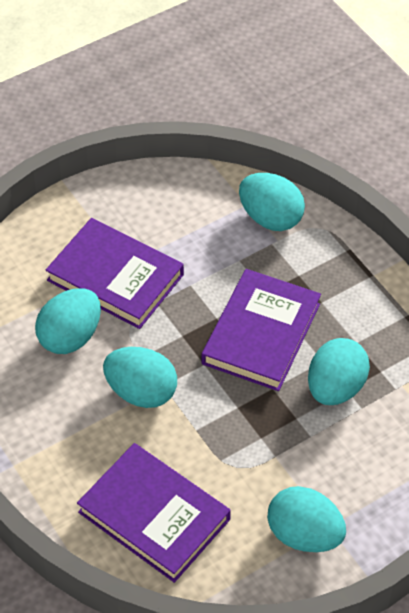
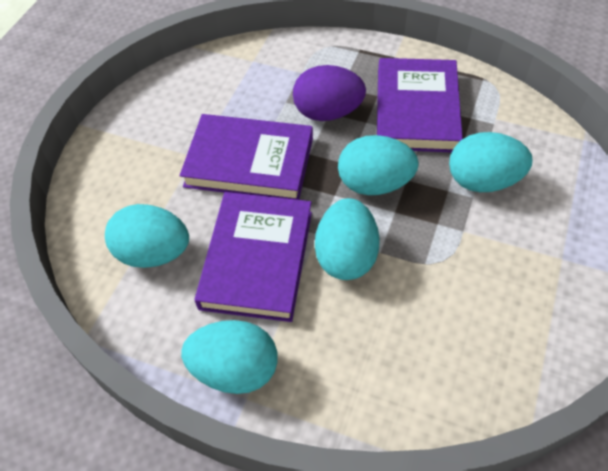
purple egg: 0 -> 1

